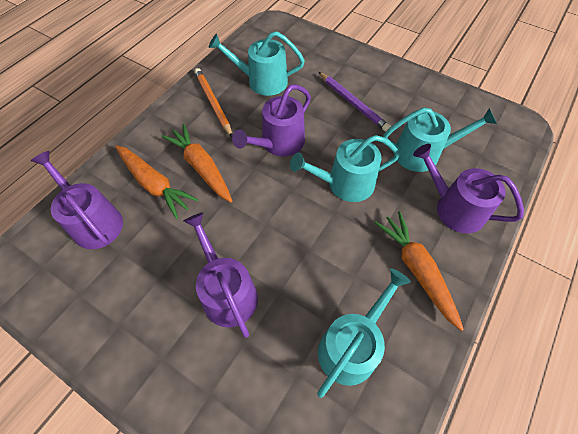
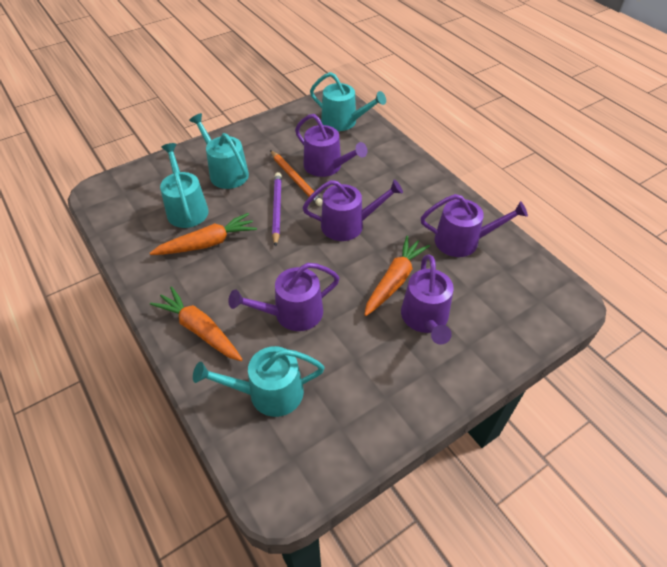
purple watering can: 4 -> 5

